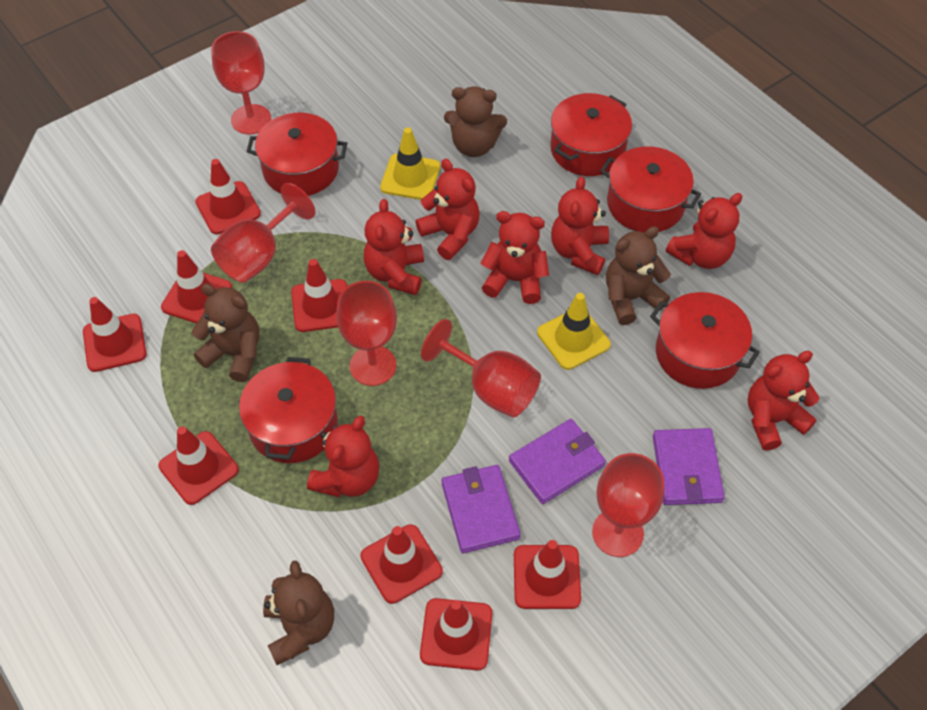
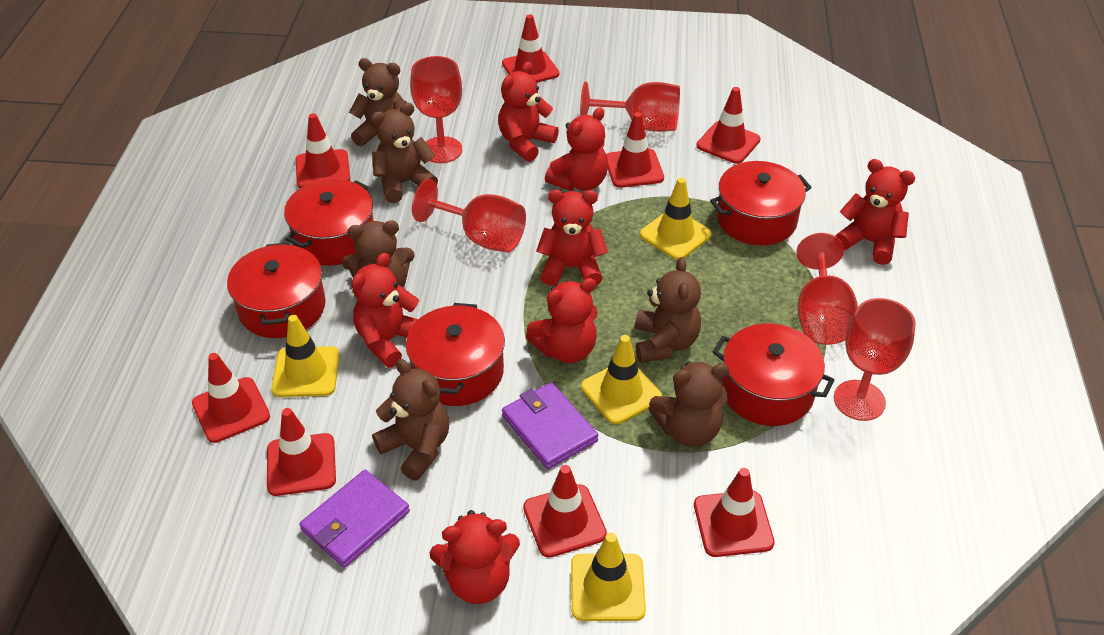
brown teddy bear: 4 -> 6
purple wallet: 3 -> 2
yellow traffic cone: 2 -> 4

